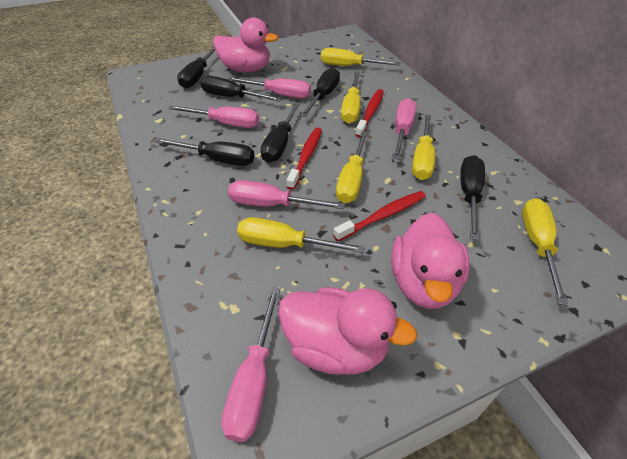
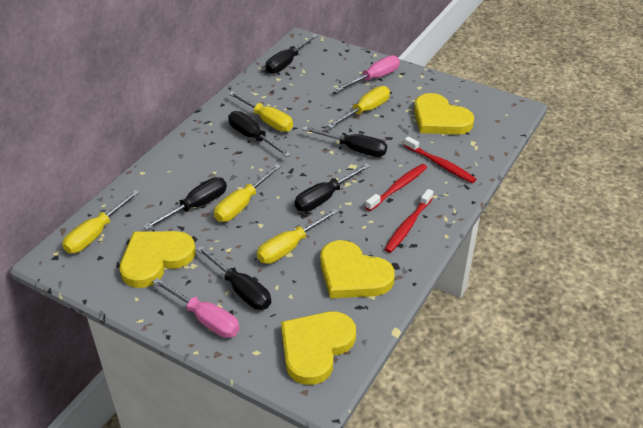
pink duck: 3 -> 0
pink screwdriver: 5 -> 2
yellow heart: 0 -> 4
yellow screwdriver: 6 -> 5

